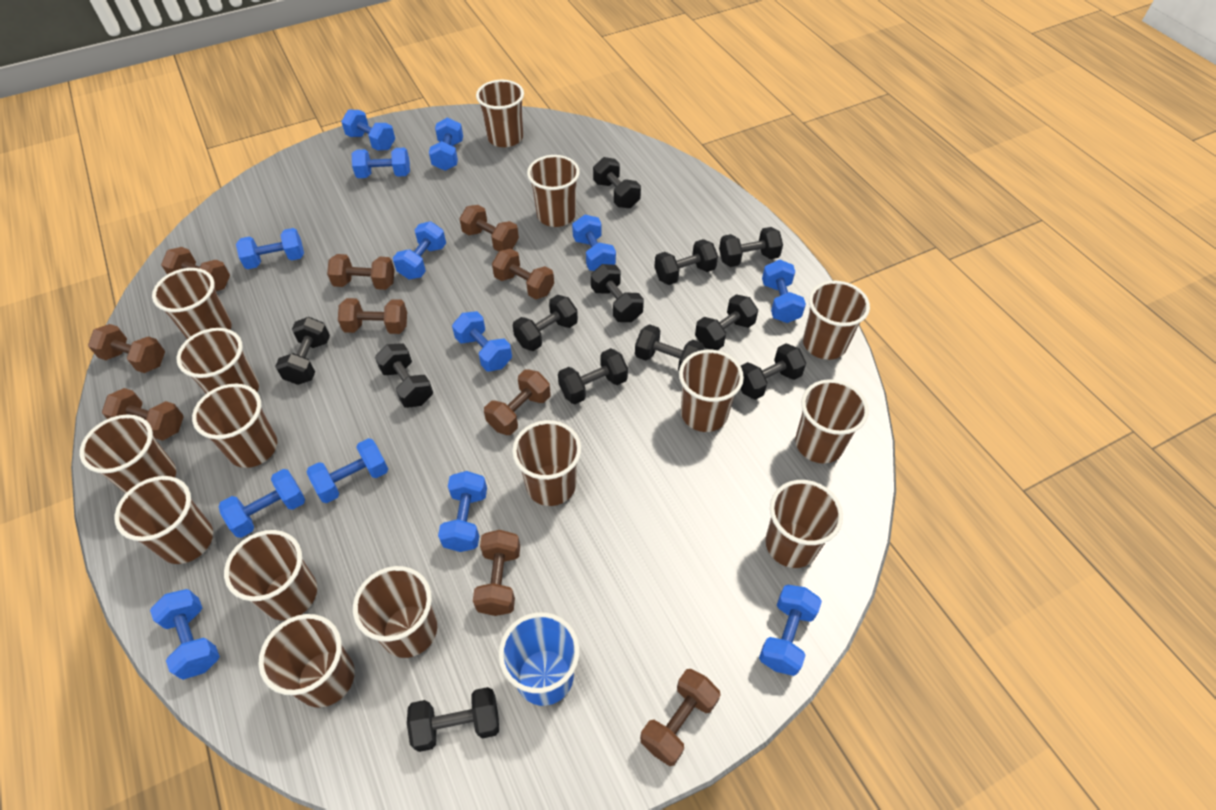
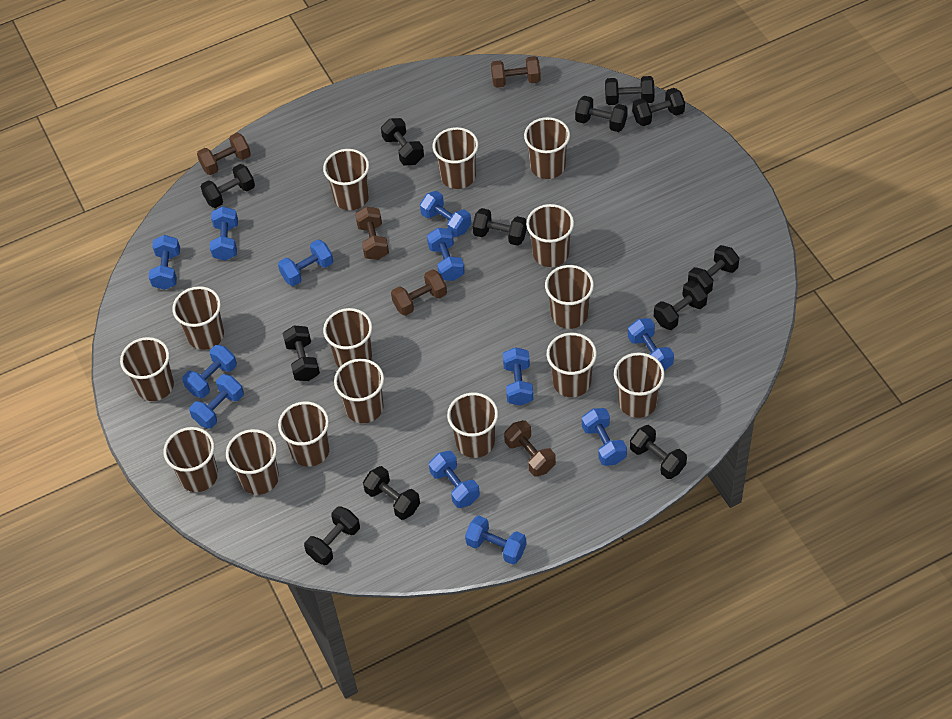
blue cup: 1 -> 0
blue dumbbell: 13 -> 12
brown dumbbell: 10 -> 5

